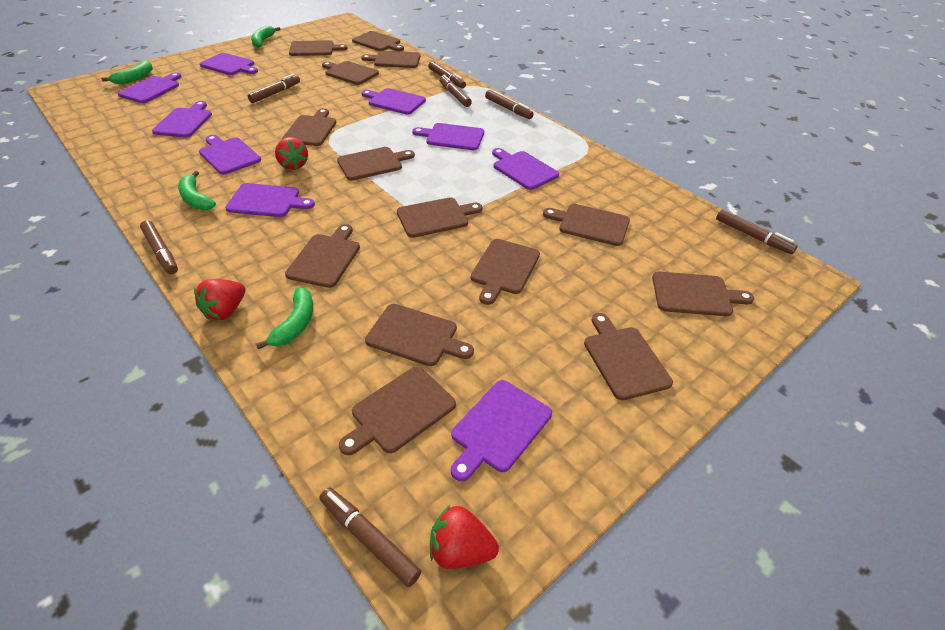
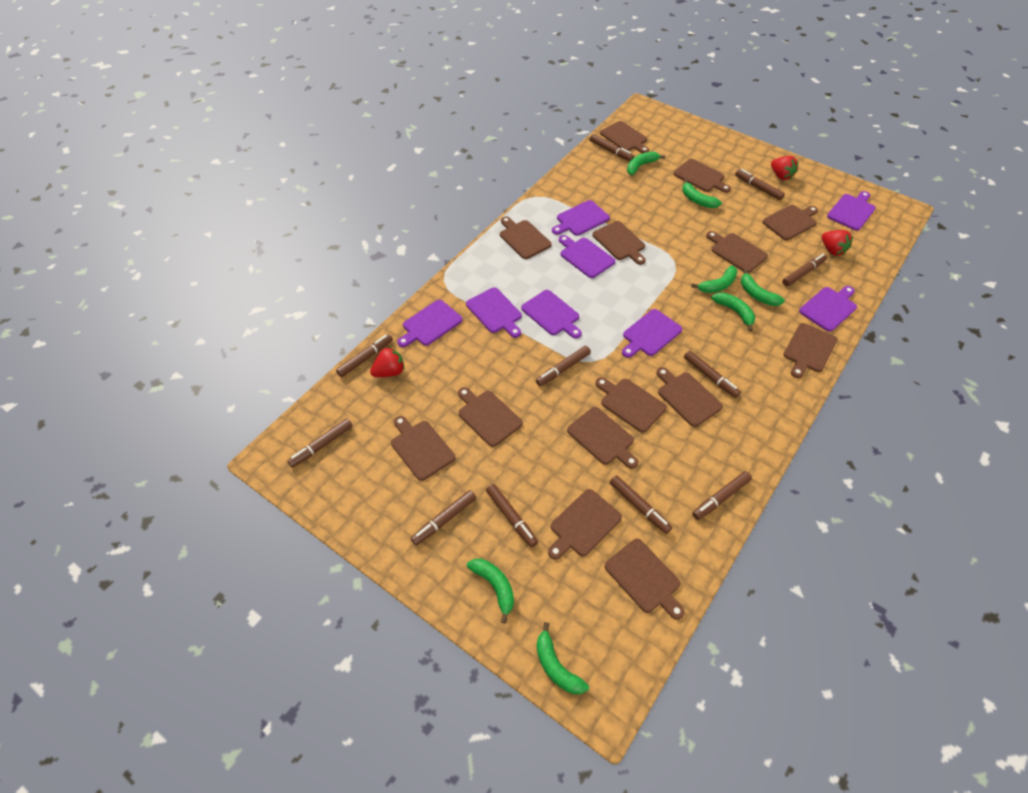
brown marker: 7 -> 11
green banana: 4 -> 7
purple cutting board: 9 -> 8

